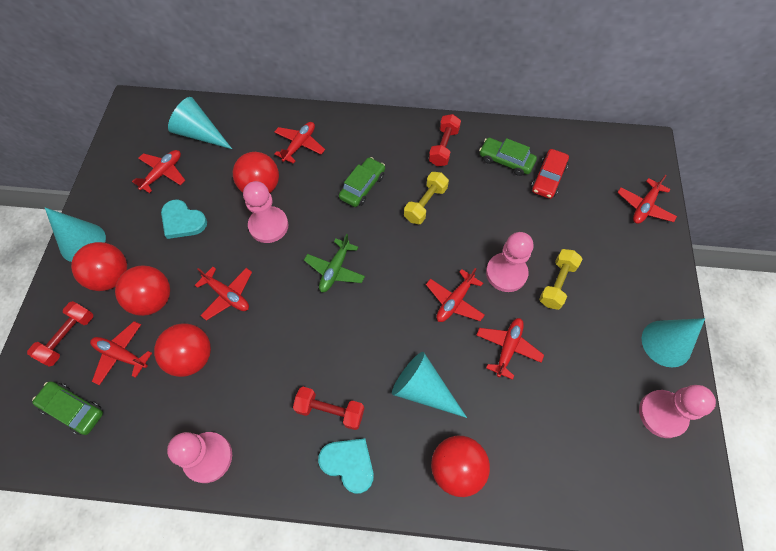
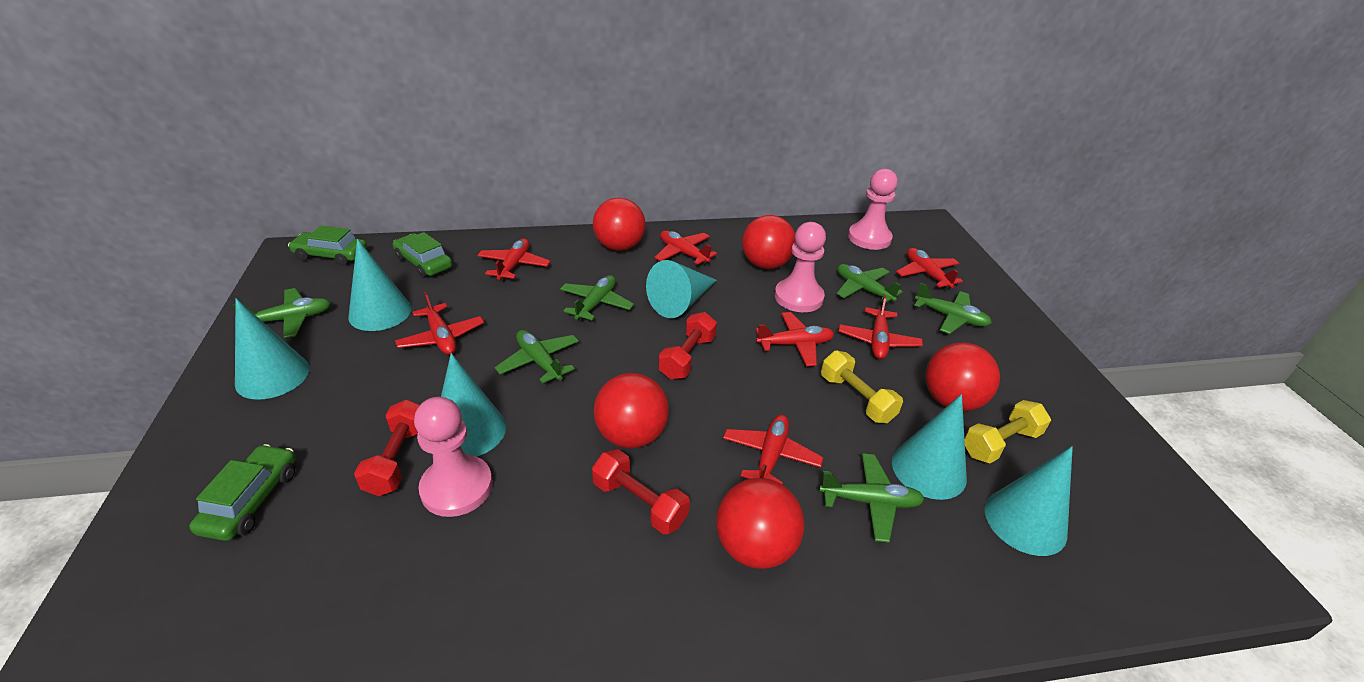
green plane: 1 -> 6
pink pawn: 4 -> 3
red car: 1 -> 0
turquoise cone: 4 -> 6
turquoise heart: 2 -> 0

